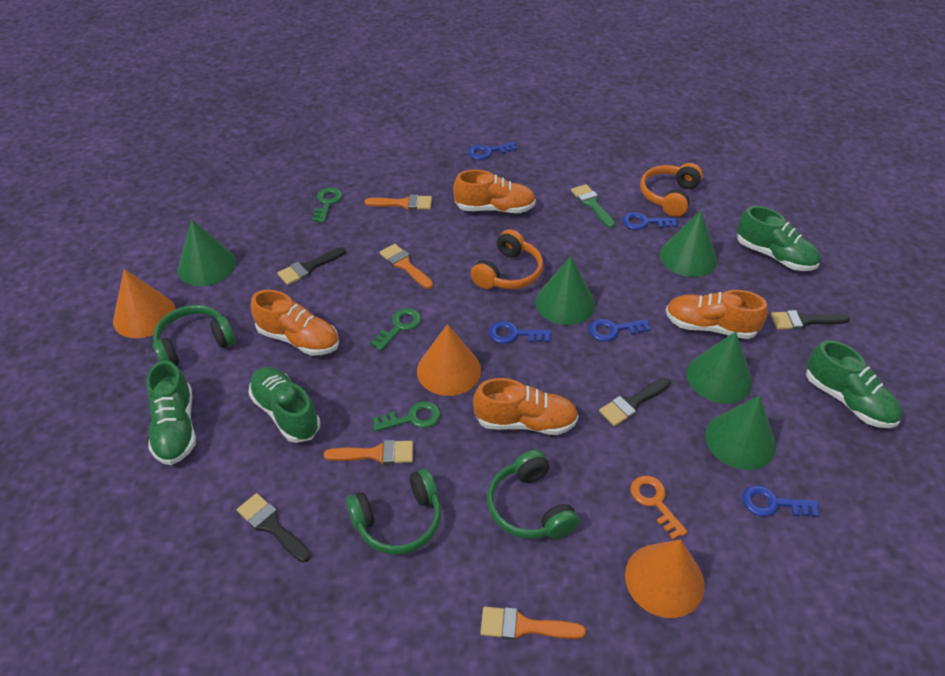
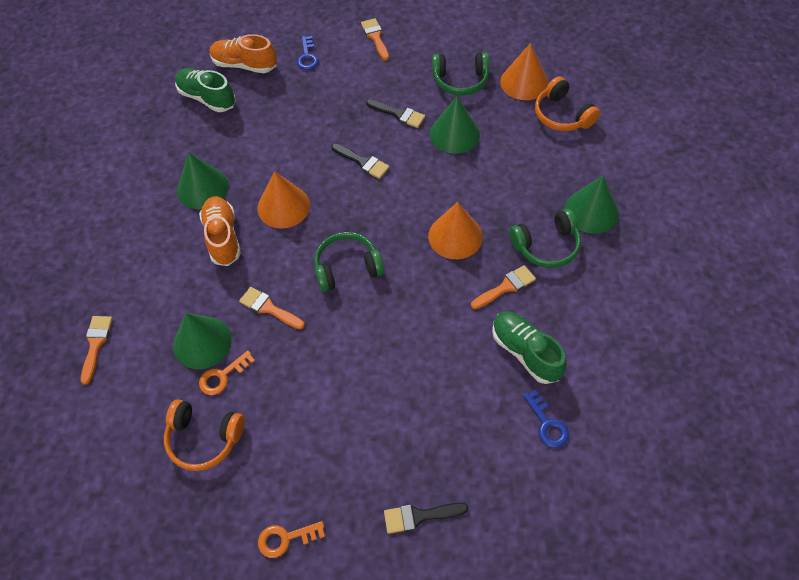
black brush: 4 -> 3
blue key: 5 -> 2
green brush: 1 -> 0
green cone: 5 -> 4
green key: 3 -> 0
green shoe: 4 -> 2
orange key: 1 -> 2
orange shoe: 4 -> 2

